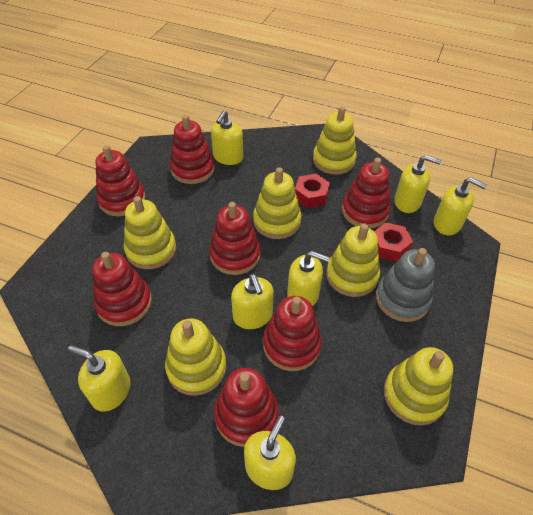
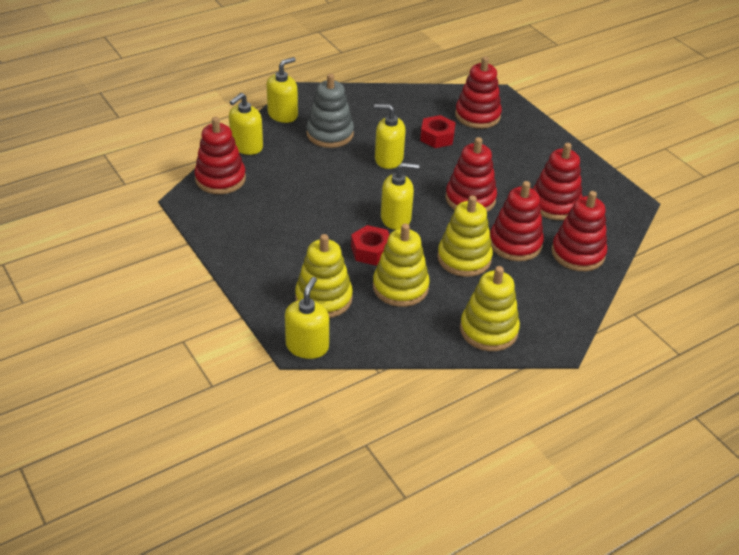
red stacking toy: 7 -> 6
yellow soap dispenser: 7 -> 5
yellow stacking toy: 6 -> 4

